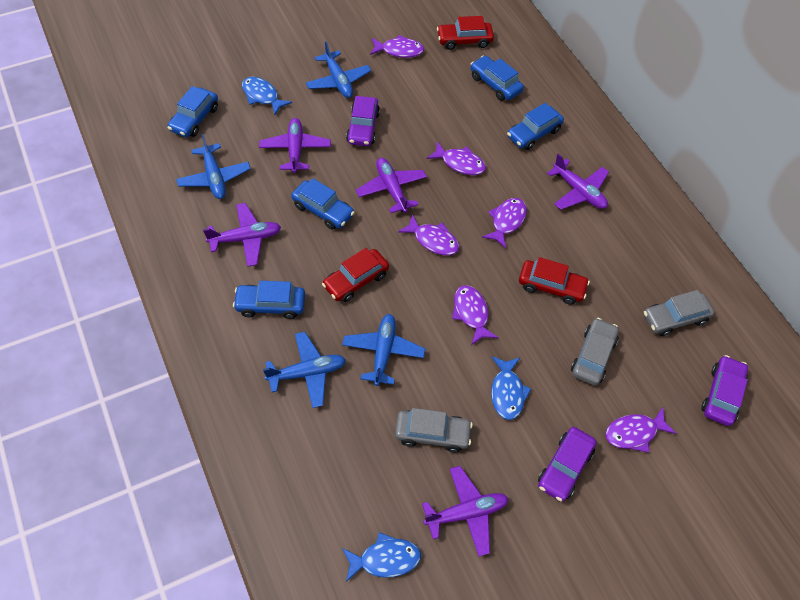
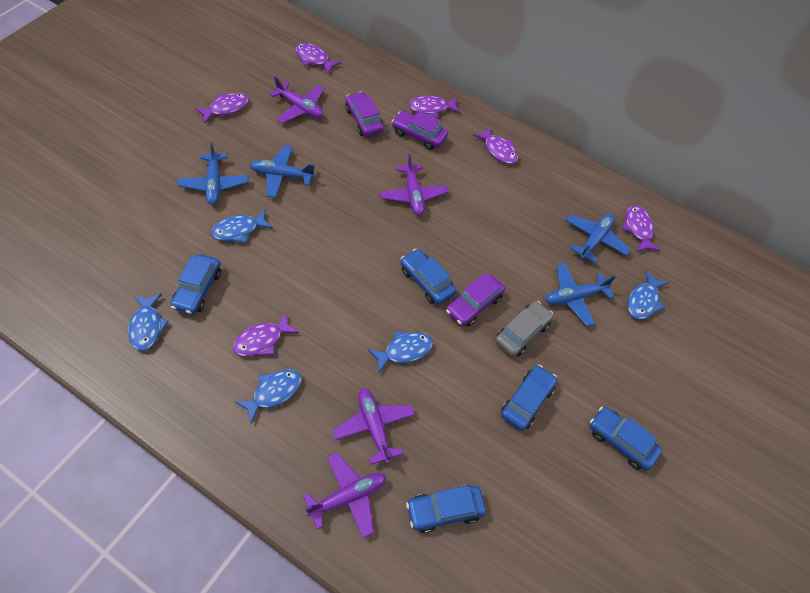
blue fish: 3 -> 5
grey car: 3 -> 1
purple plane: 5 -> 4
red car: 3 -> 0

